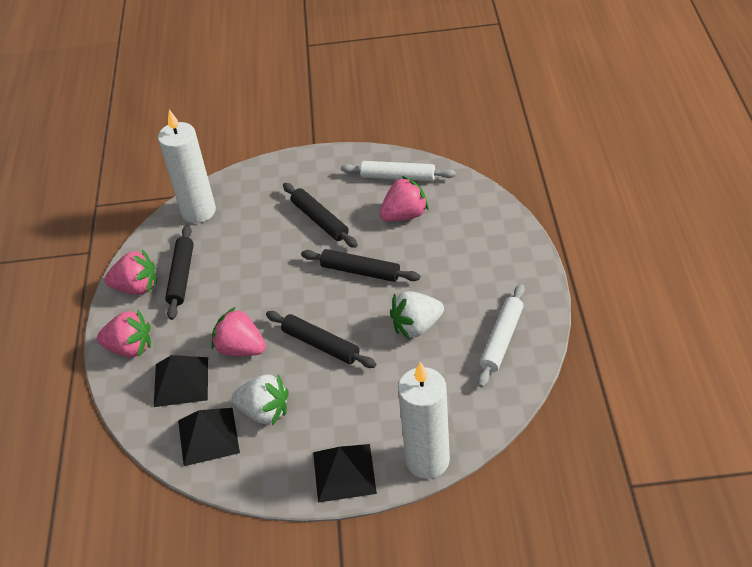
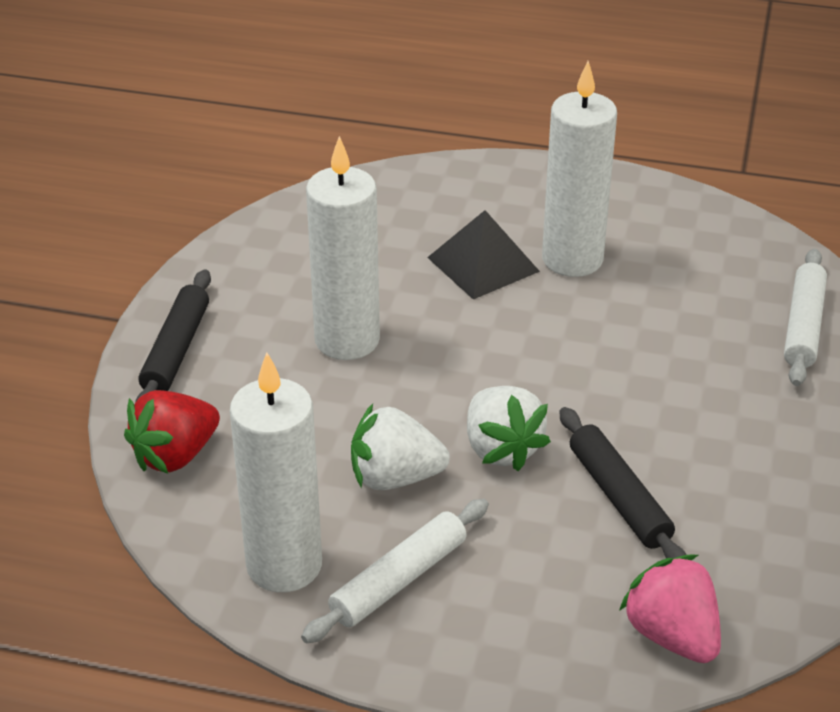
black pyramid: 3 -> 1
black rolling pin: 4 -> 2
pink strawberry: 4 -> 1
red strawberry: 0 -> 1
white candle: 2 -> 3

